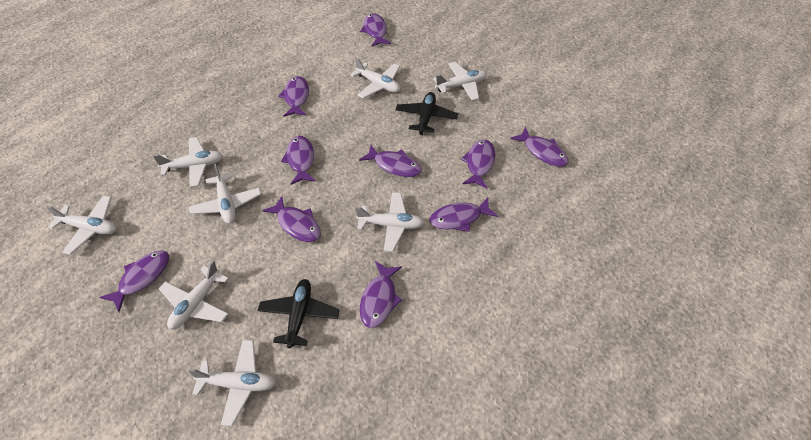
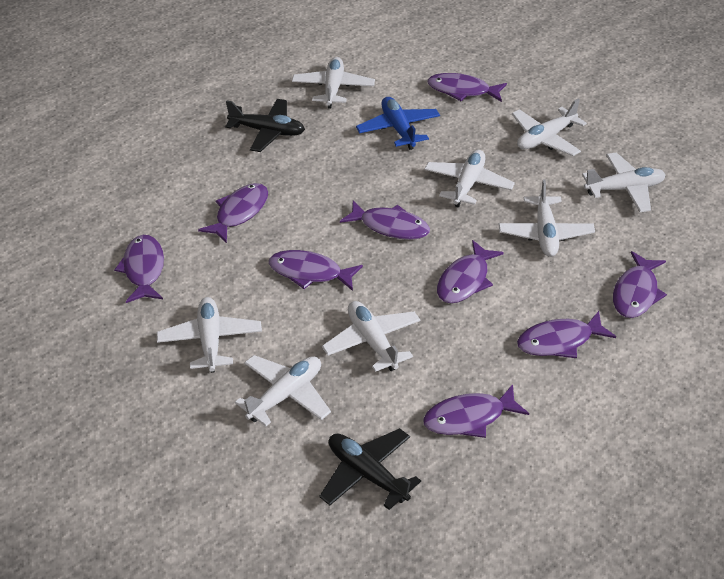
blue plane: 0 -> 1
purple fish: 10 -> 9

